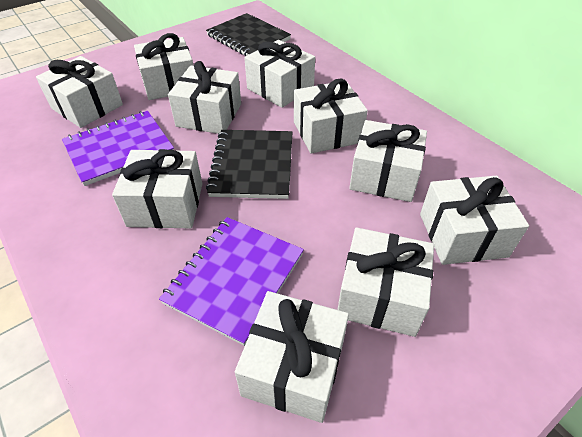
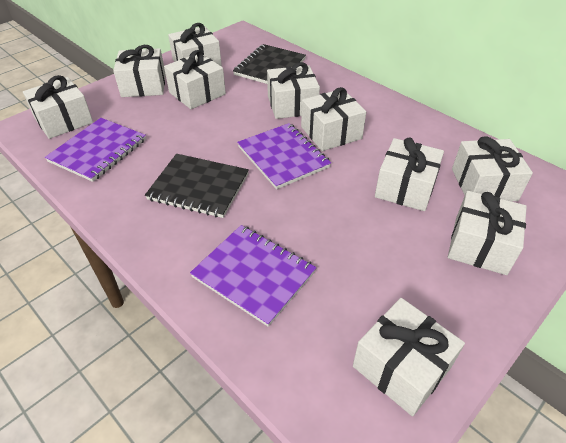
purple notebook: 2 -> 3

